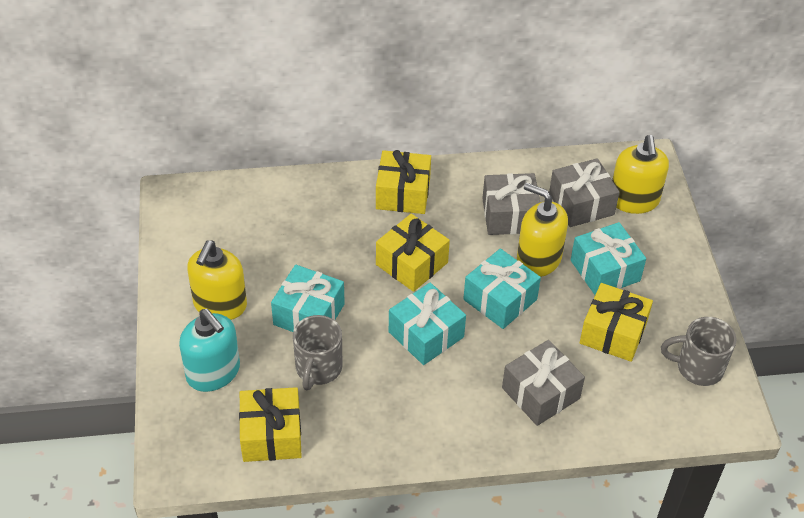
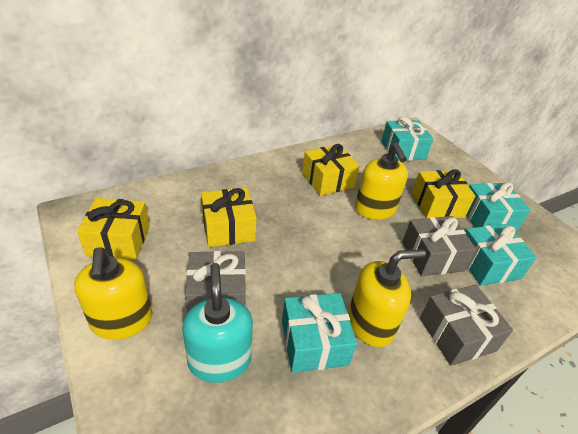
grey mug: 2 -> 0

